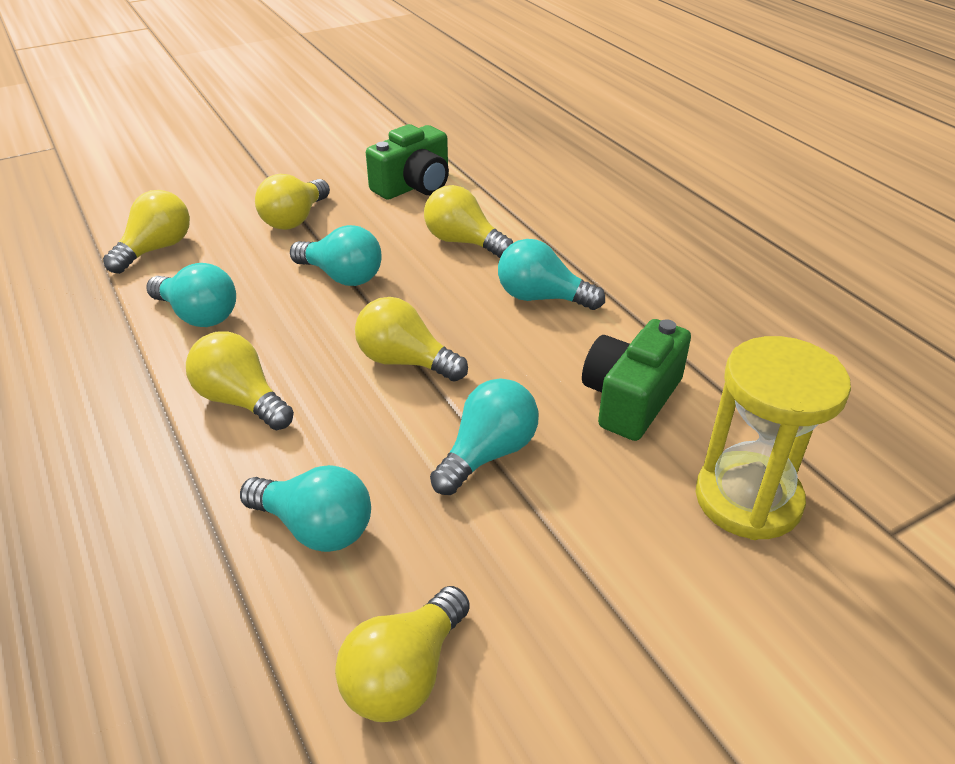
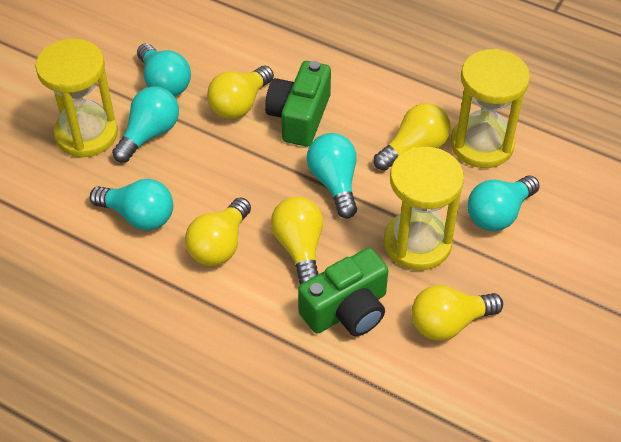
yellow hourglass: 1 -> 3
yellow light bulb: 6 -> 5

